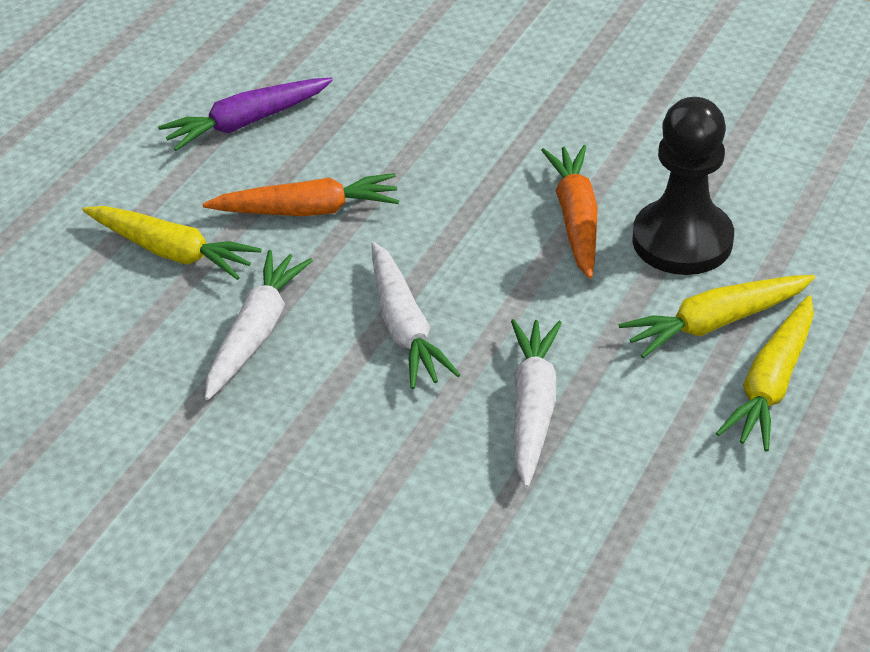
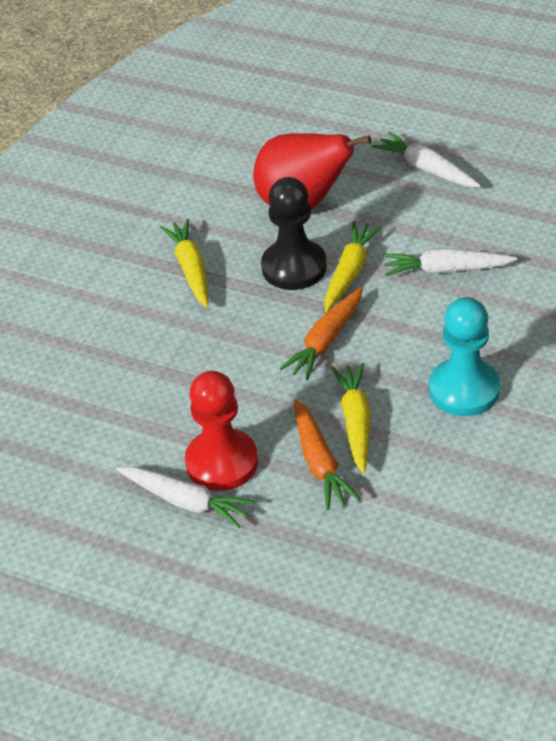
purple carrot: 1 -> 0
red pawn: 0 -> 1
red pear: 0 -> 1
turquoise pawn: 0 -> 1

